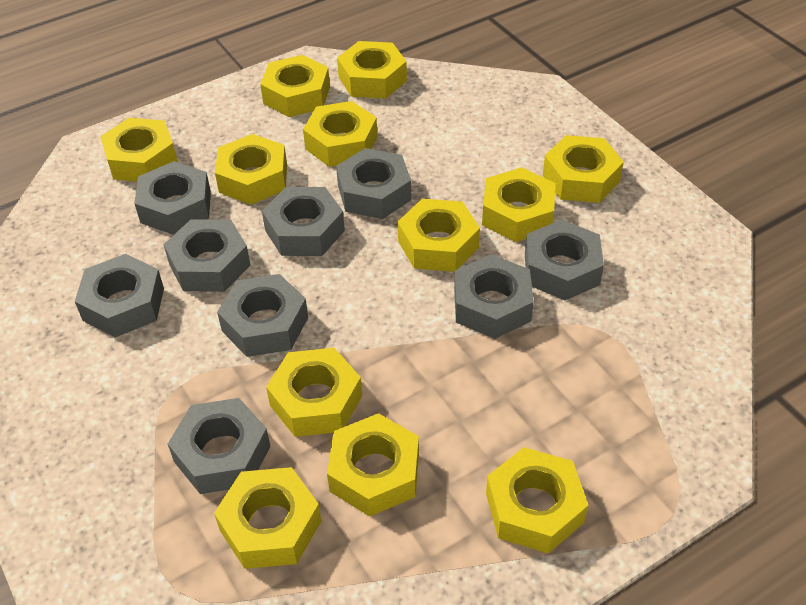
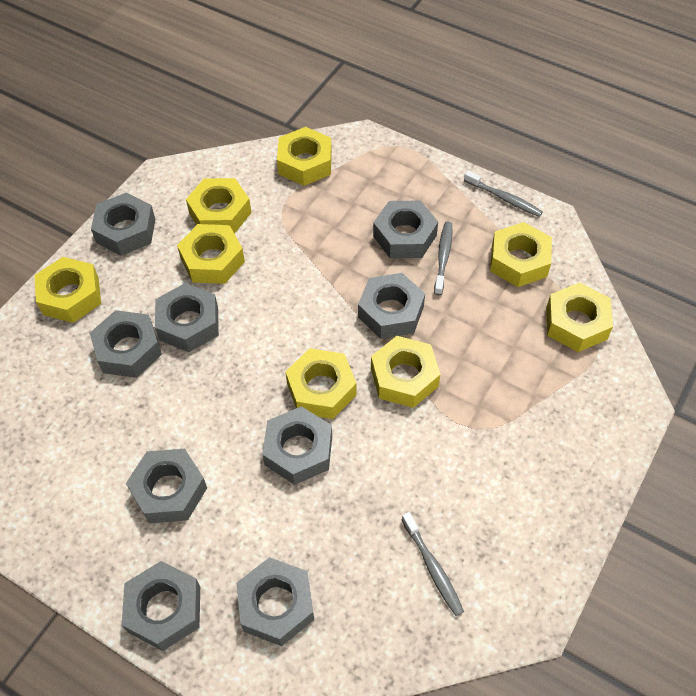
grey toothbrush: 0 -> 3
yellow nut: 12 -> 8

